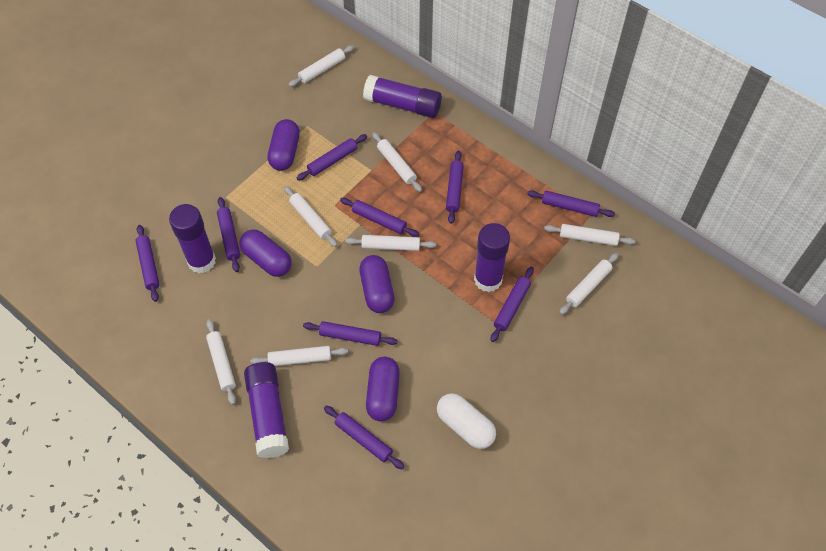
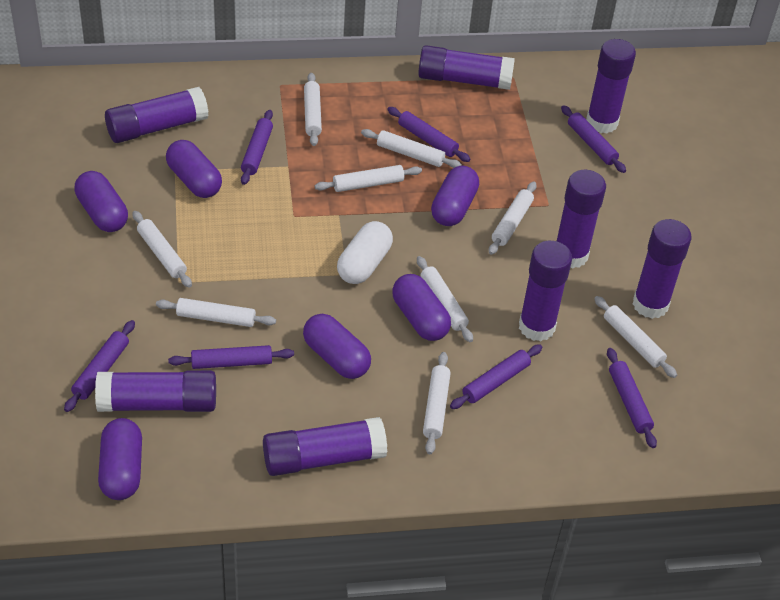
purple capsule: 4 -> 6
purple glue stick: 4 -> 8
purple rolling pin: 9 -> 7
white rolling pin: 8 -> 9

